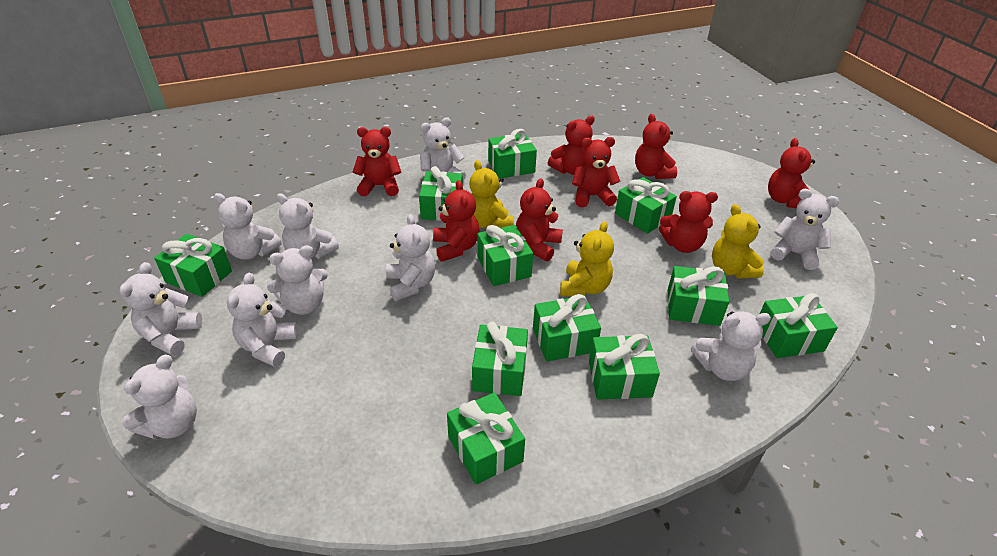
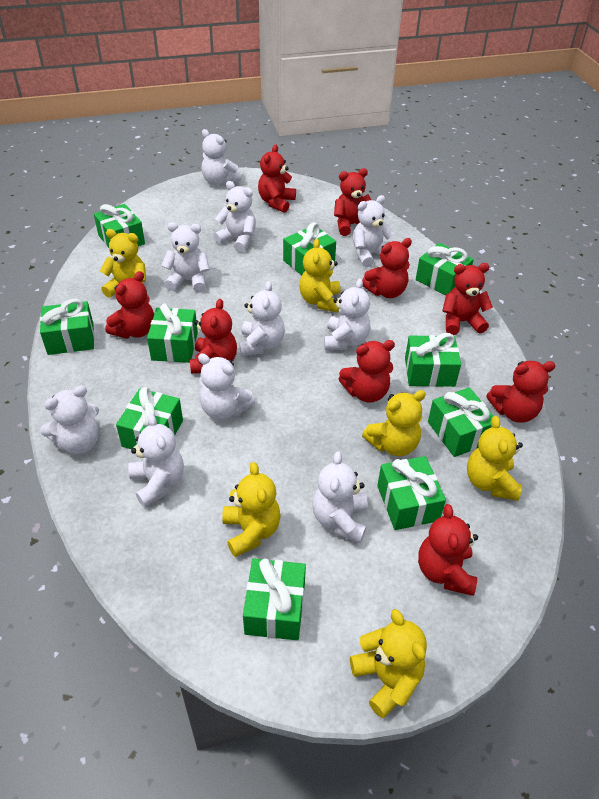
green gift: 11 -> 10
red teddy bear: 8 -> 9
yellow teddy bear: 3 -> 6

